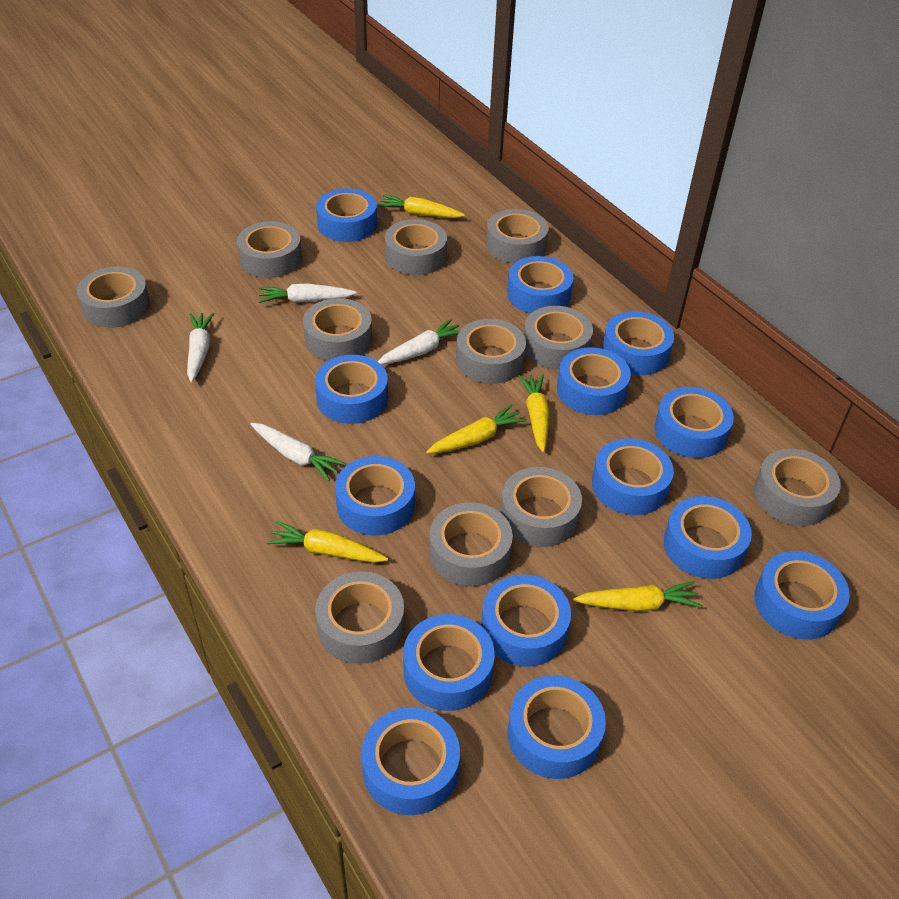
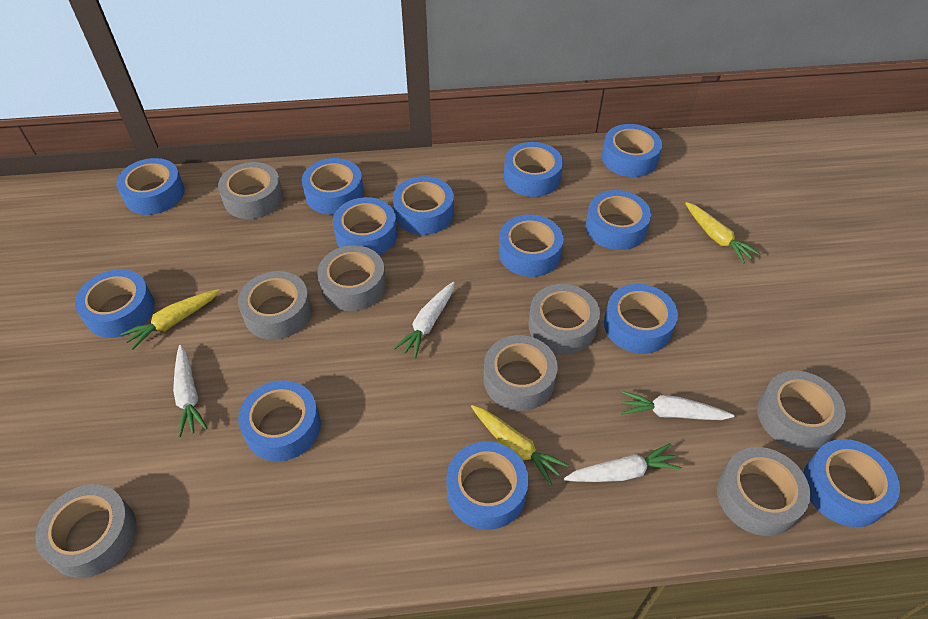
blue tape: 14 -> 13
grey tape: 11 -> 8
yellow carrot: 5 -> 3

